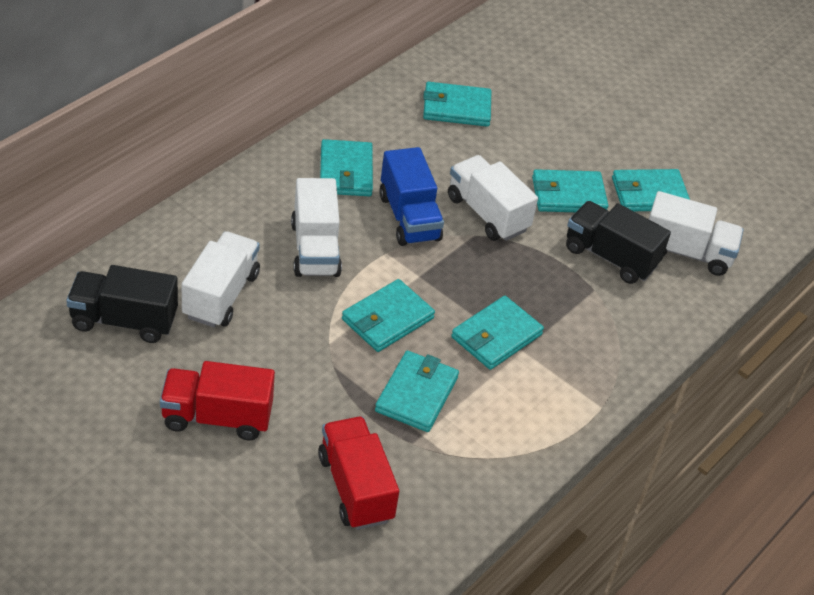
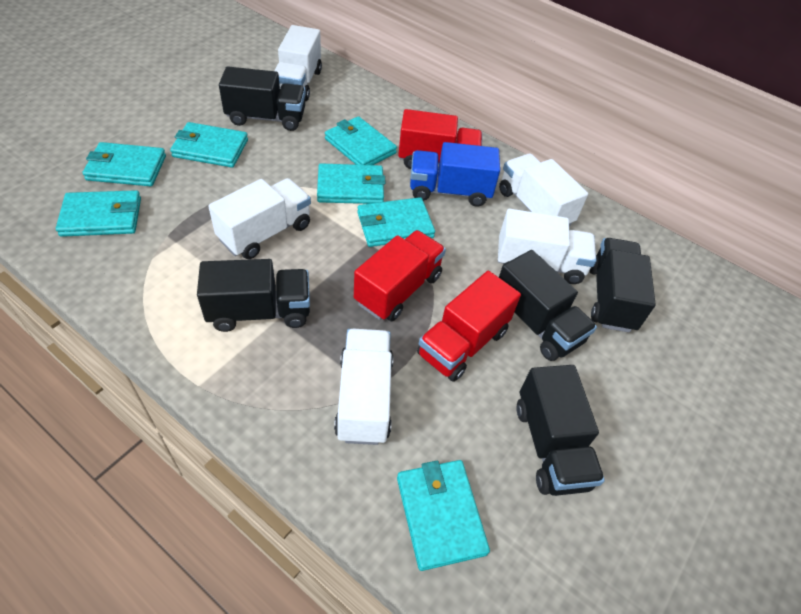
black truck: 2 -> 5
red truck: 2 -> 3
white truck: 4 -> 5

